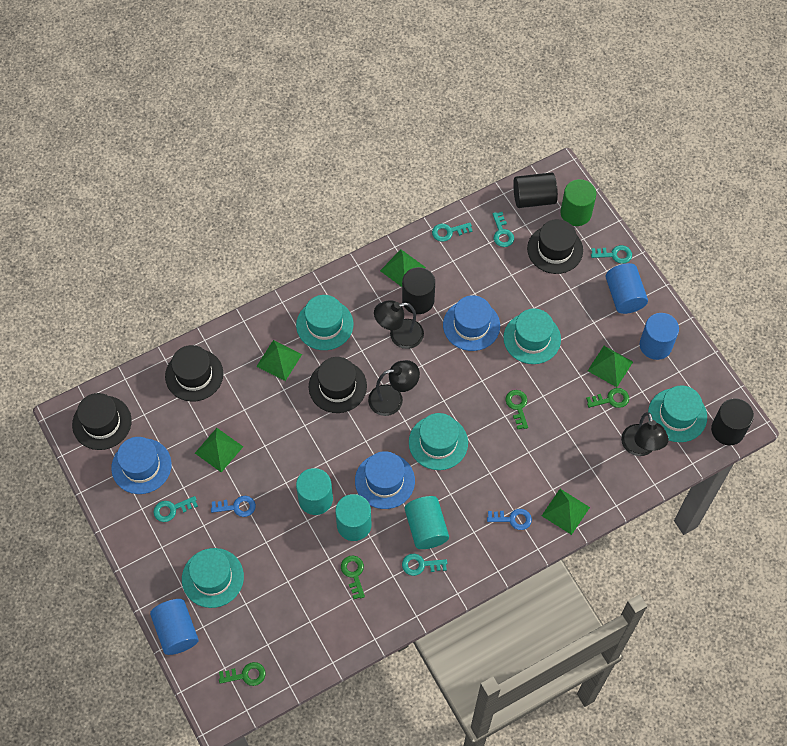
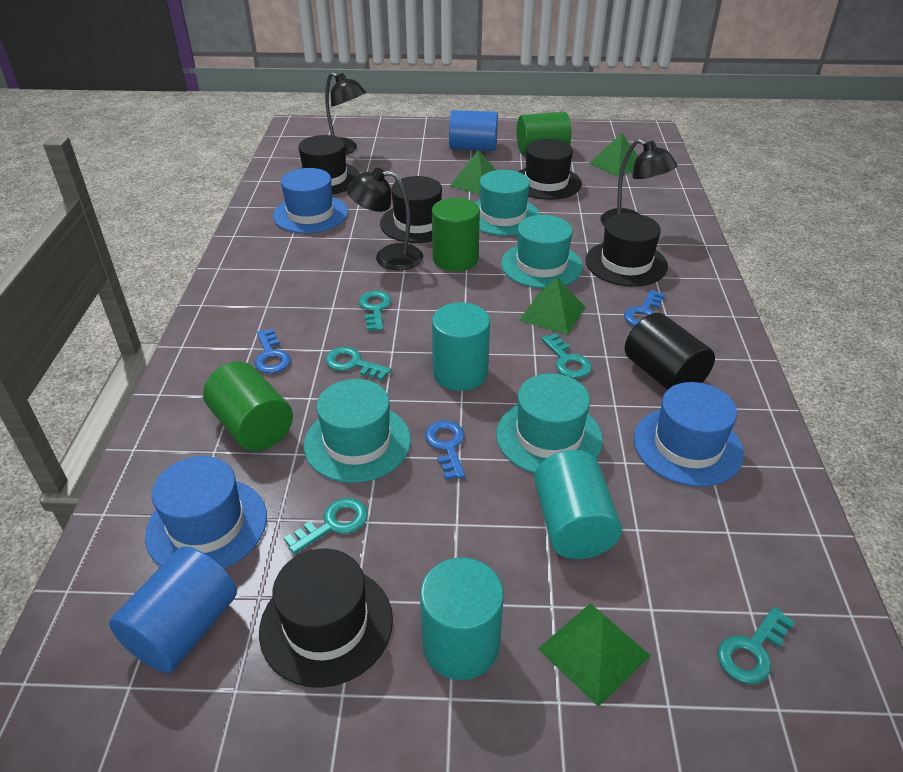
black cylinder: 3 -> 1
black hat: 4 -> 5
blue cylinder: 3 -> 2
blue key: 2 -> 3
green cylinder: 1 -> 3
green key: 4 -> 0
green pyramid: 5 -> 4
turquoise hat: 5 -> 4

